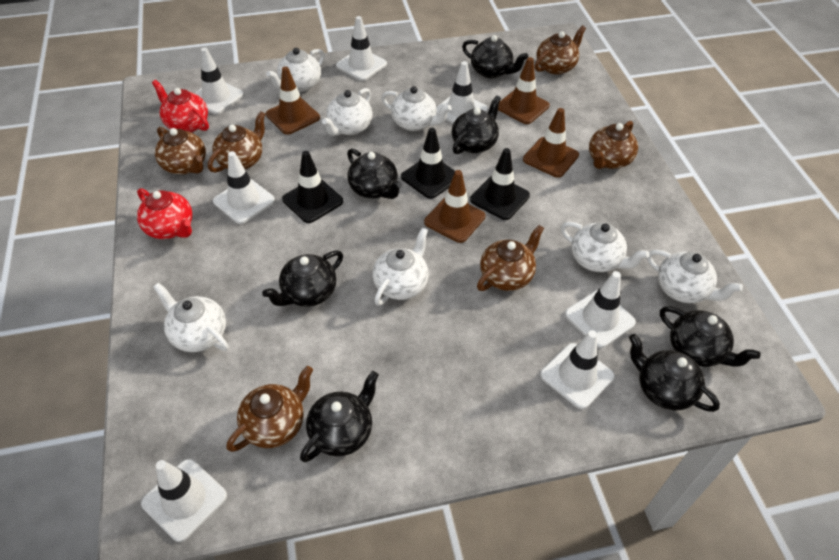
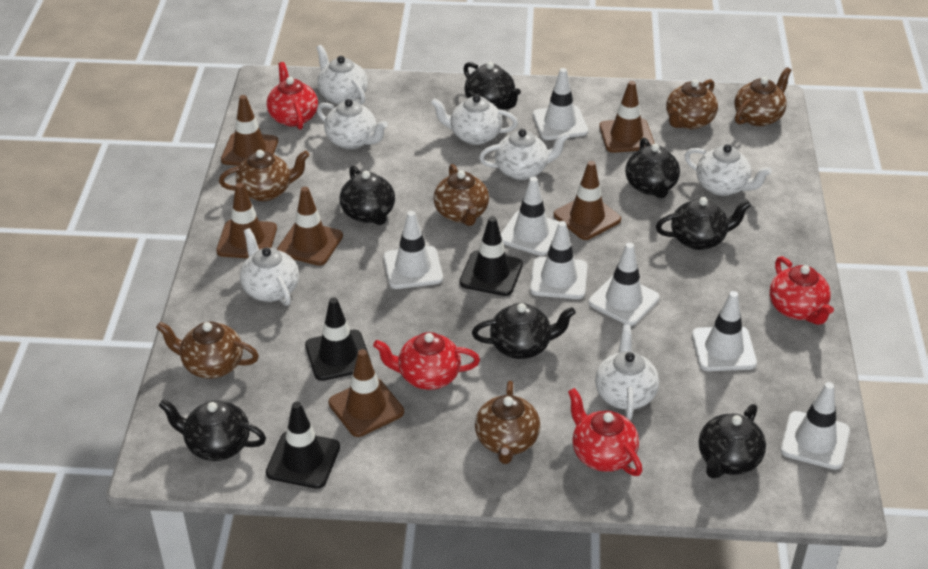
brown traffic cone: 4 -> 6
red teapot: 2 -> 4

